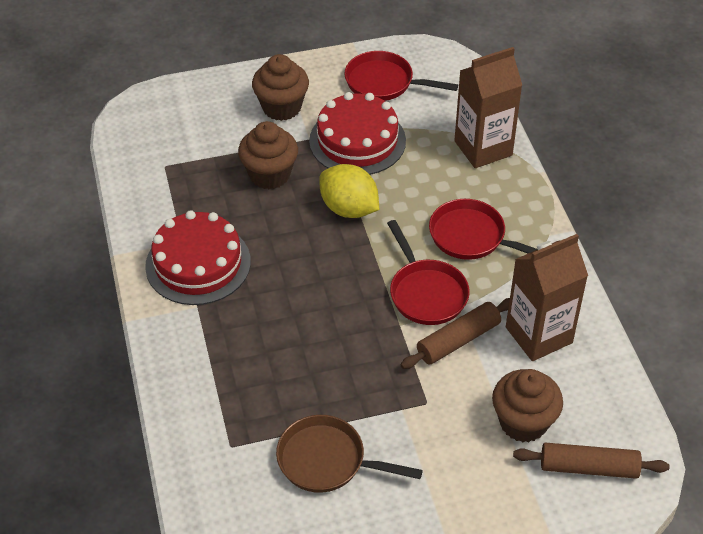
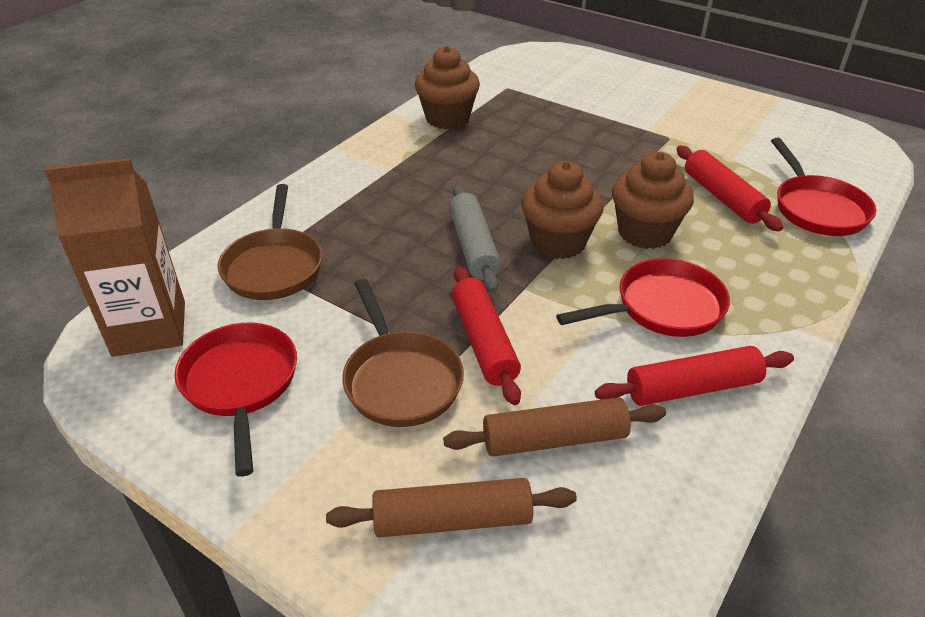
brown carton: 2 -> 1
brown pan: 1 -> 2
grey rolling pin: 0 -> 1
red cake: 2 -> 0
red rolling pin: 0 -> 3
yellow lemon: 1 -> 0

